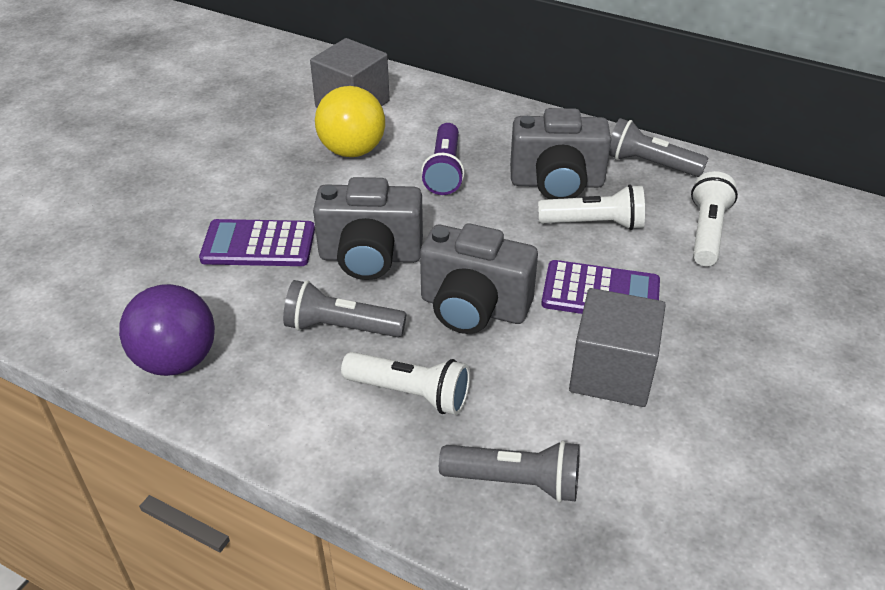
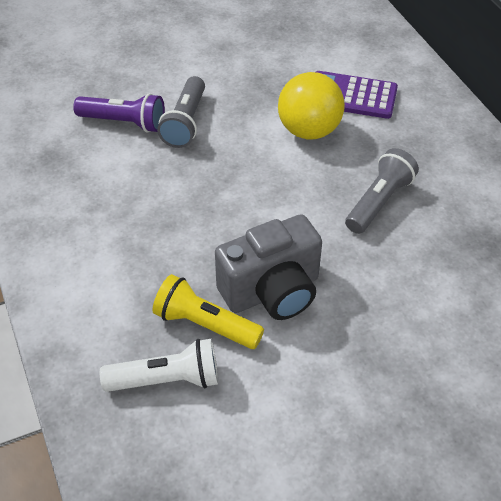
grey camera: 3 -> 1
grey cube: 2 -> 0
grey flashlight: 3 -> 2
purple ball: 1 -> 0
purple calculator: 2 -> 1
white flashlight: 3 -> 1
yellow flashlight: 0 -> 1

